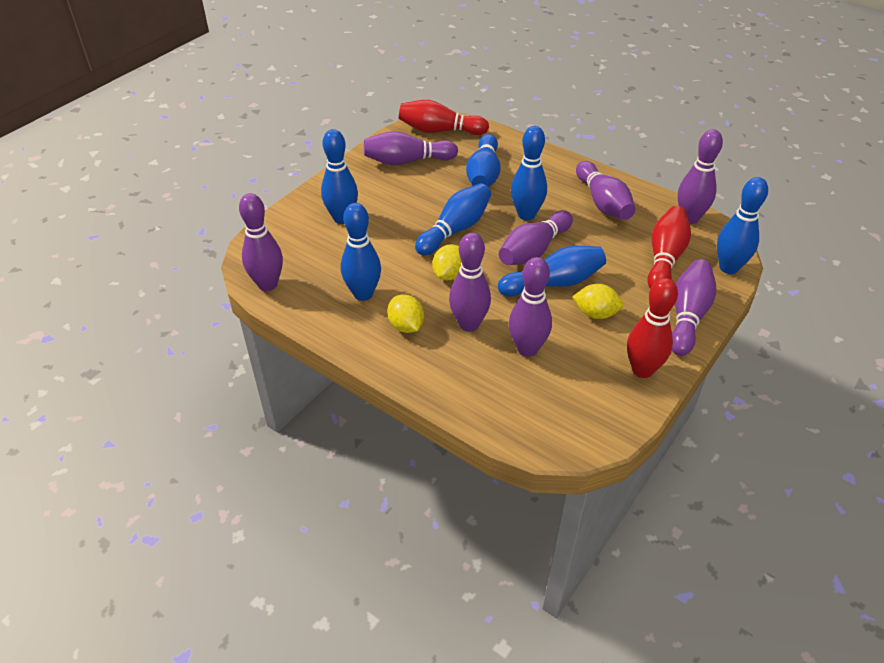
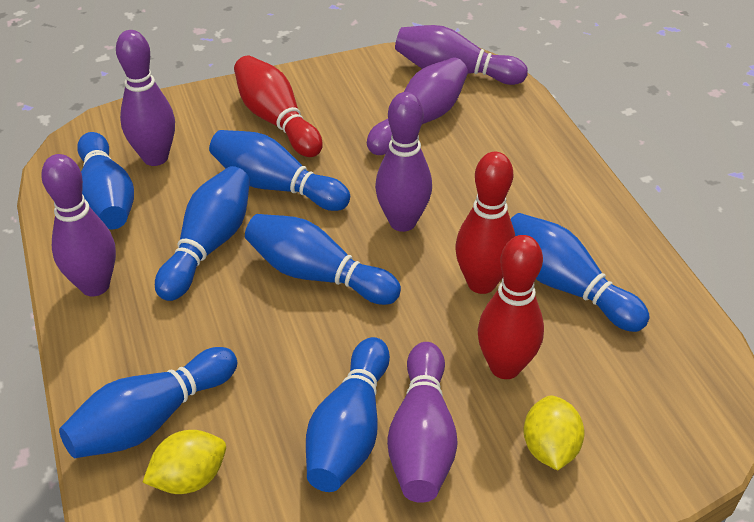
purple bowling pin: 8 -> 6
yellow lemon: 3 -> 2

